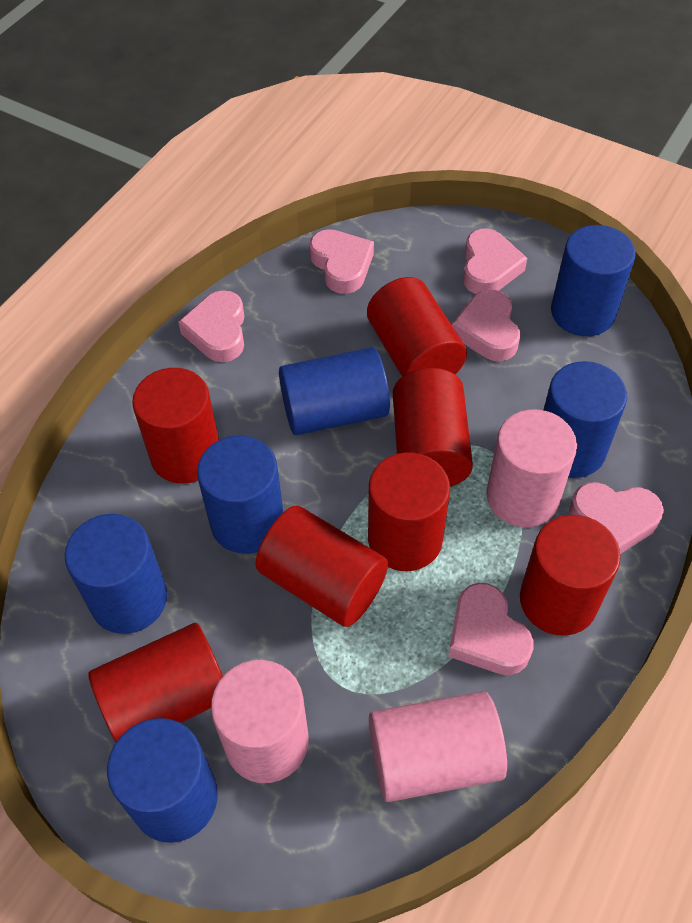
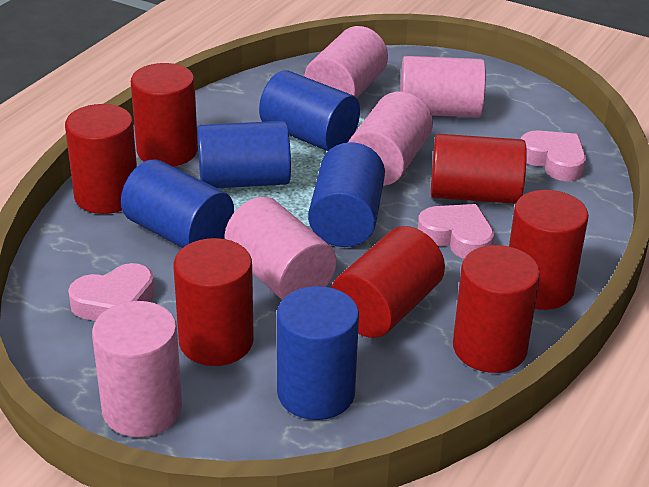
blue cylinder: 6 -> 5
pink cylinder: 3 -> 5
pink heart: 6 -> 3

